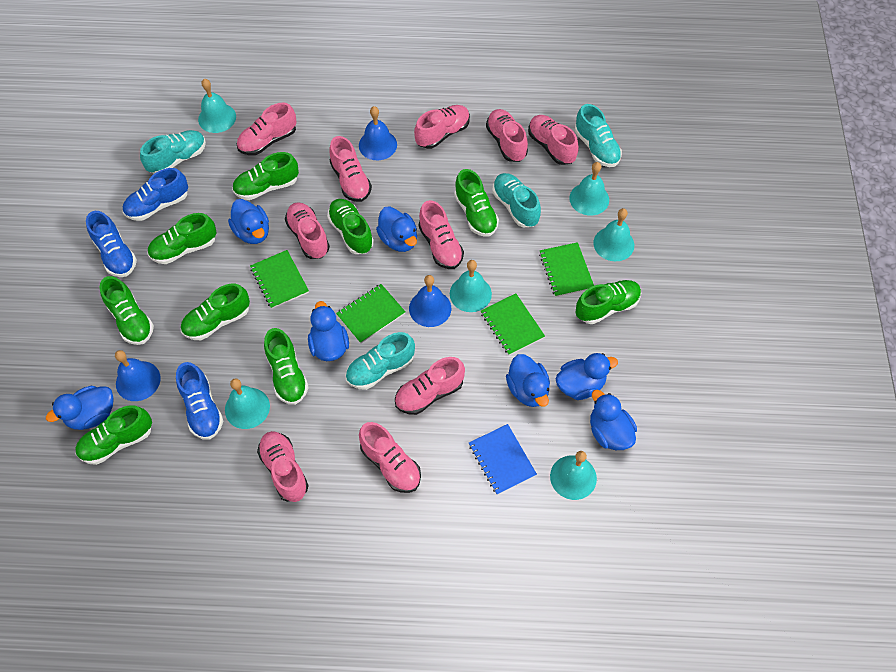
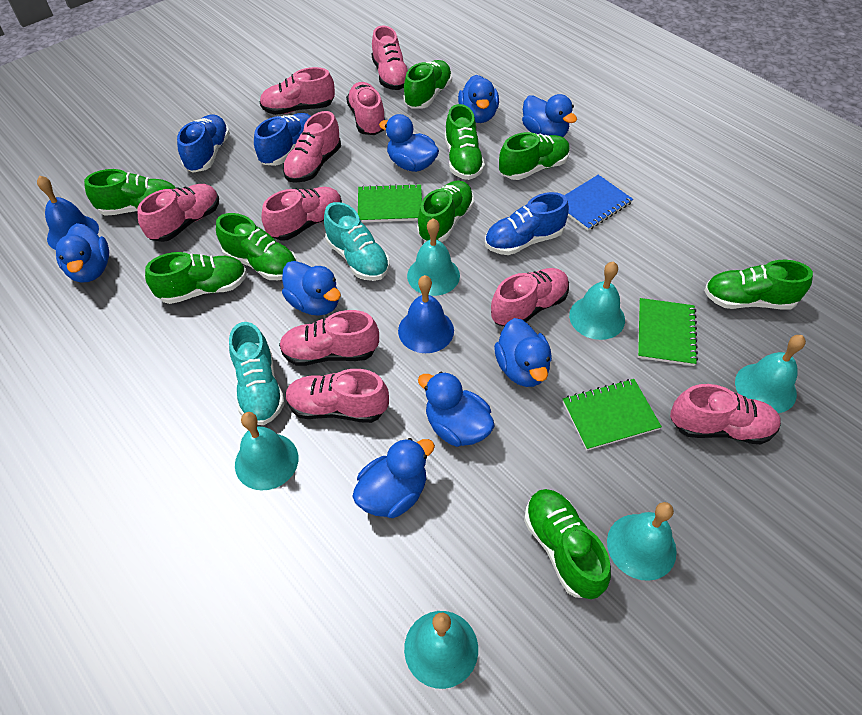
blue bell: 3 -> 2
blue duck: 7 -> 8
green notebook: 4 -> 3
turquoise shoe: 4 -> 2

